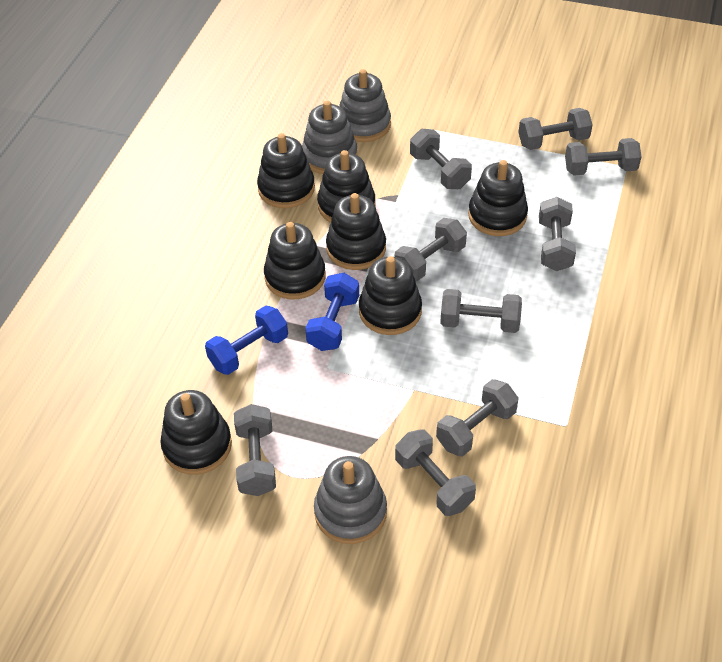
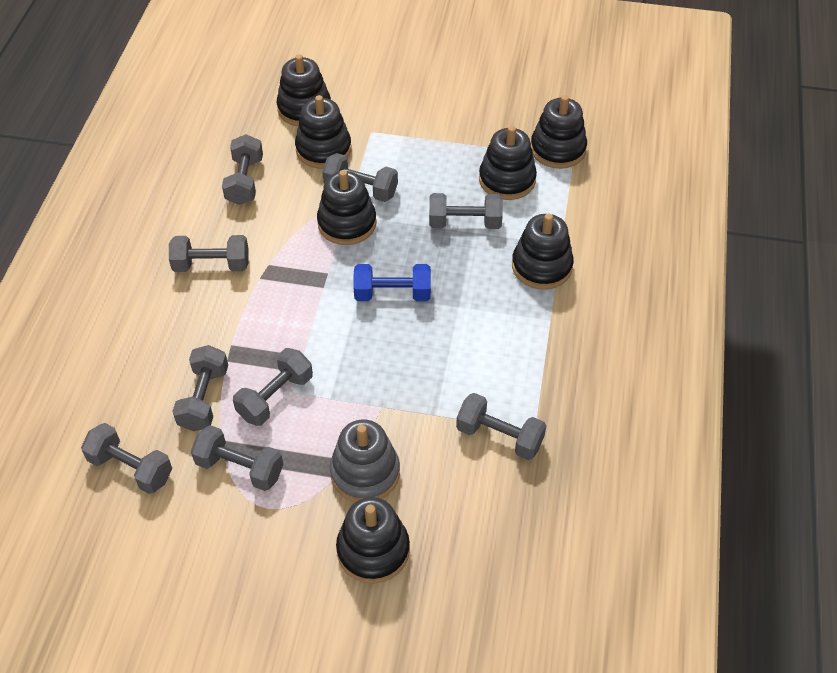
blue dumbbell: 2 -> 1
grey stacking toy: 3 -> 1

